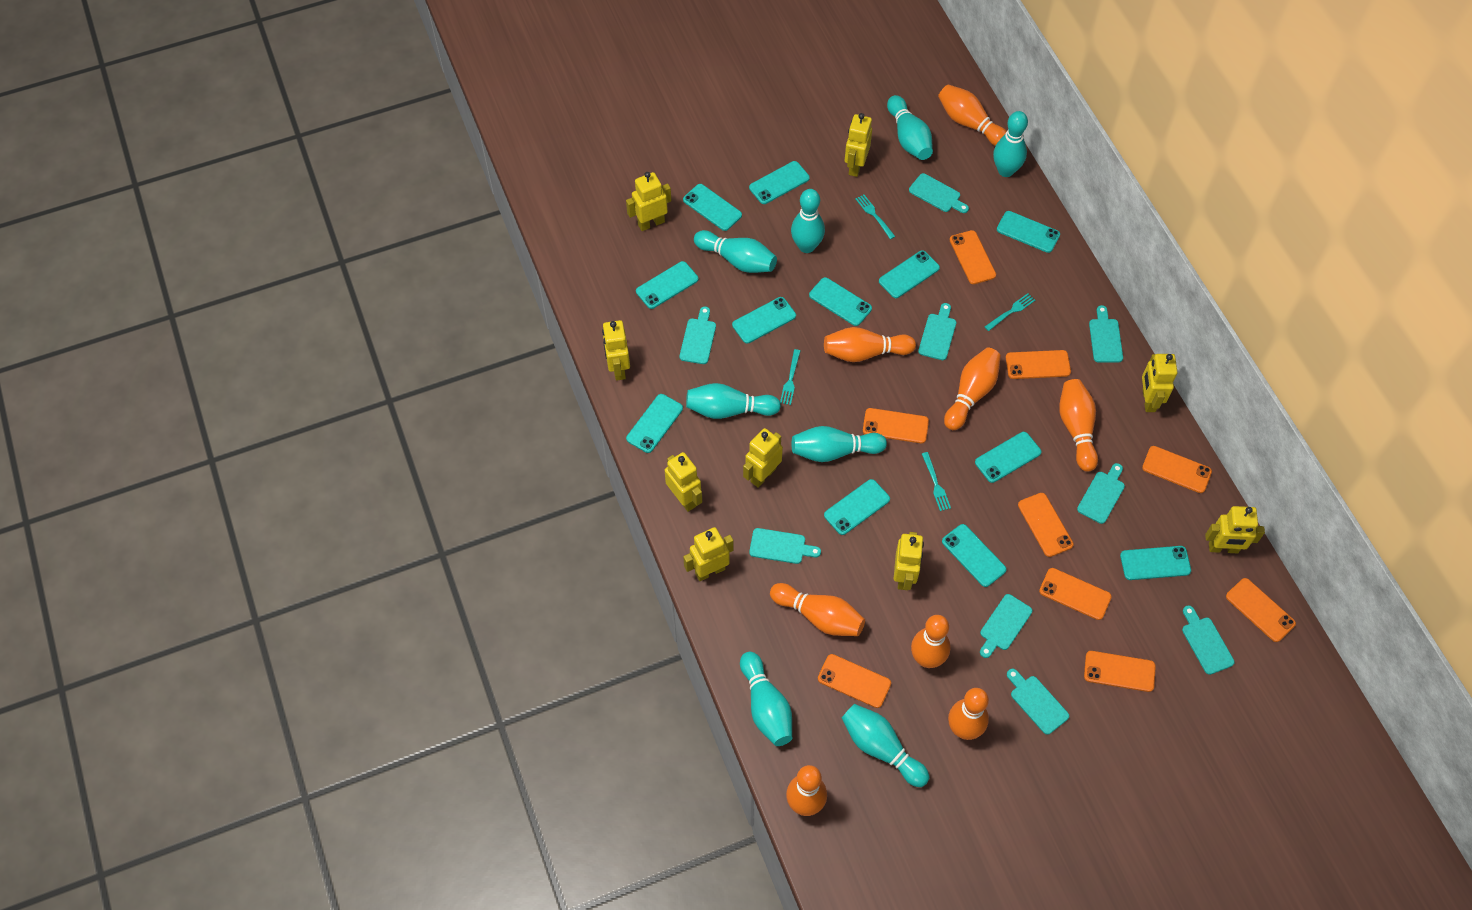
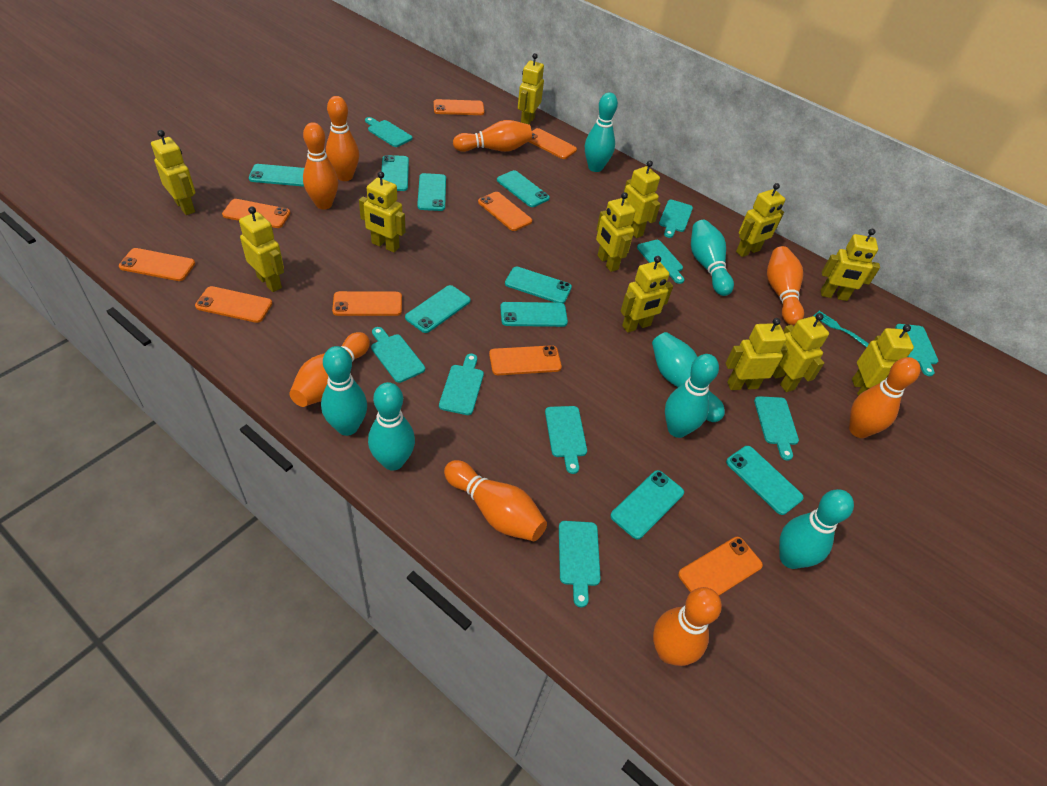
turquoise bowling pin: 8 -> 7
turquoise fork: 4 -> 1
turquoise phone: 12 -> 9
yellow robot: 9 -> 12

